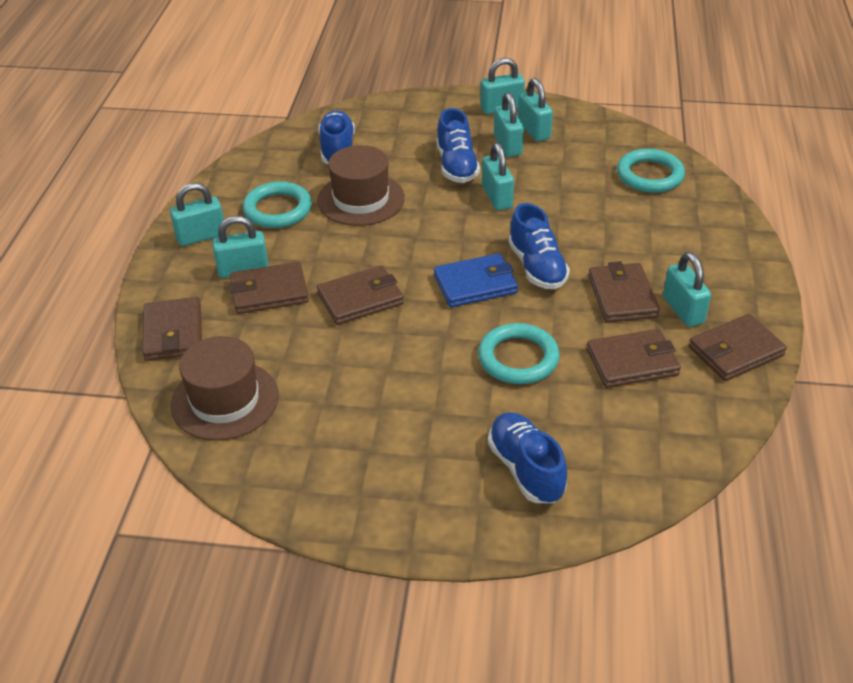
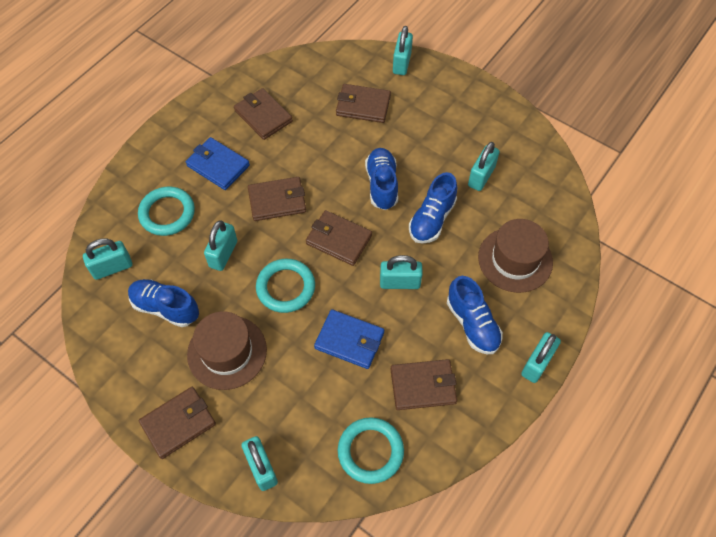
blue wallet: 1 -> 2

